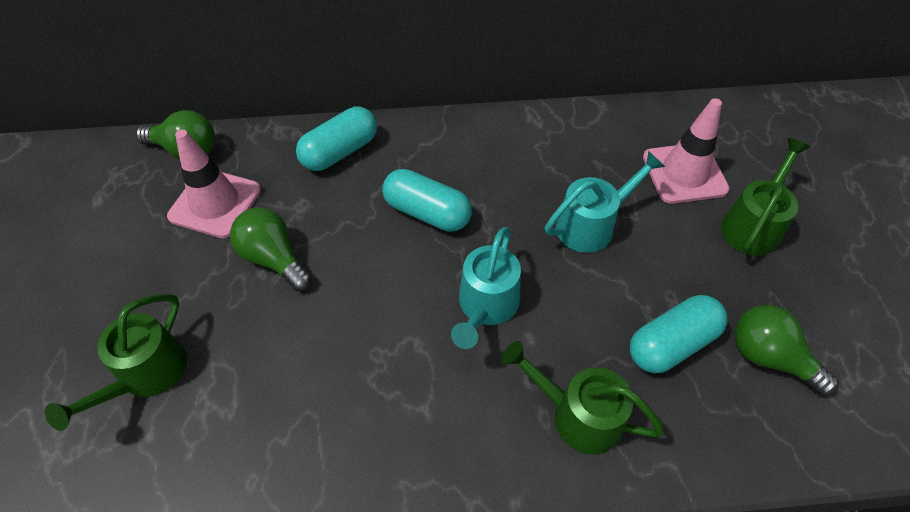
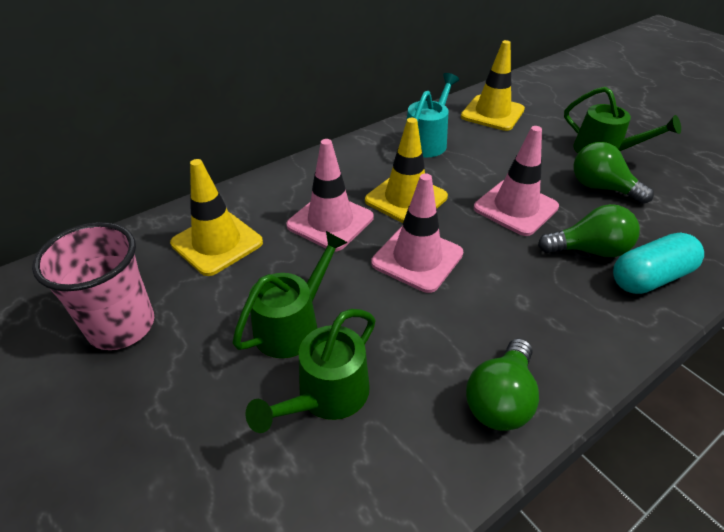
pink cup: 0 -> 1
pink traffic cone: 2 -> 3
turquoise capsule: 3 -> 1
turquoise watering can: 2 -> 1
yellow traffic cone: 0 -> 3

